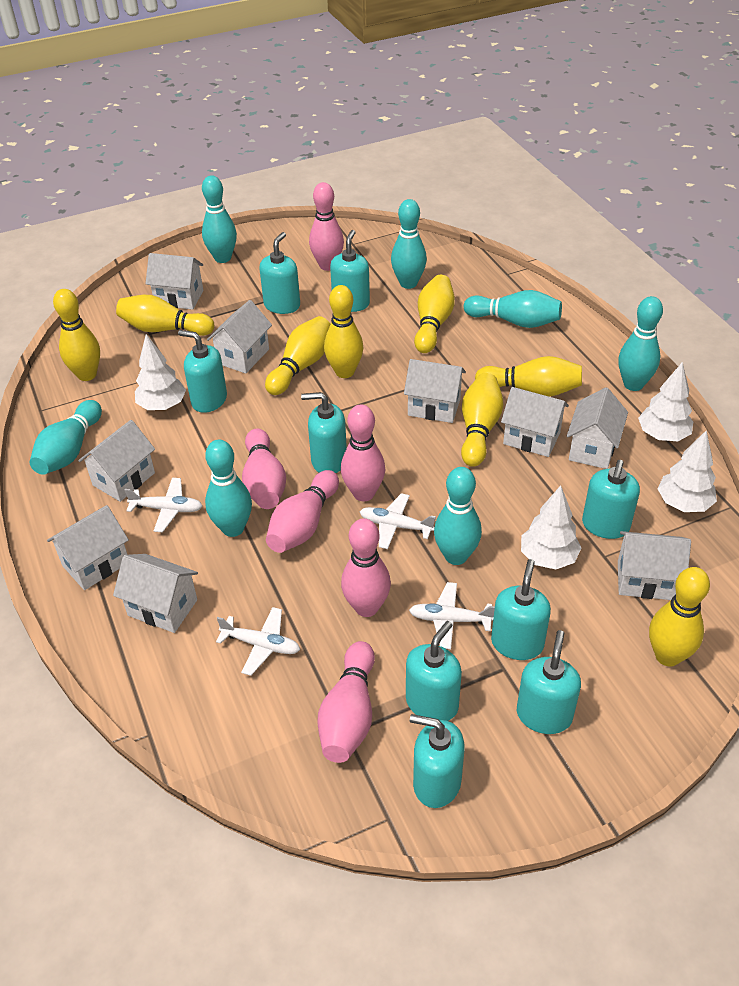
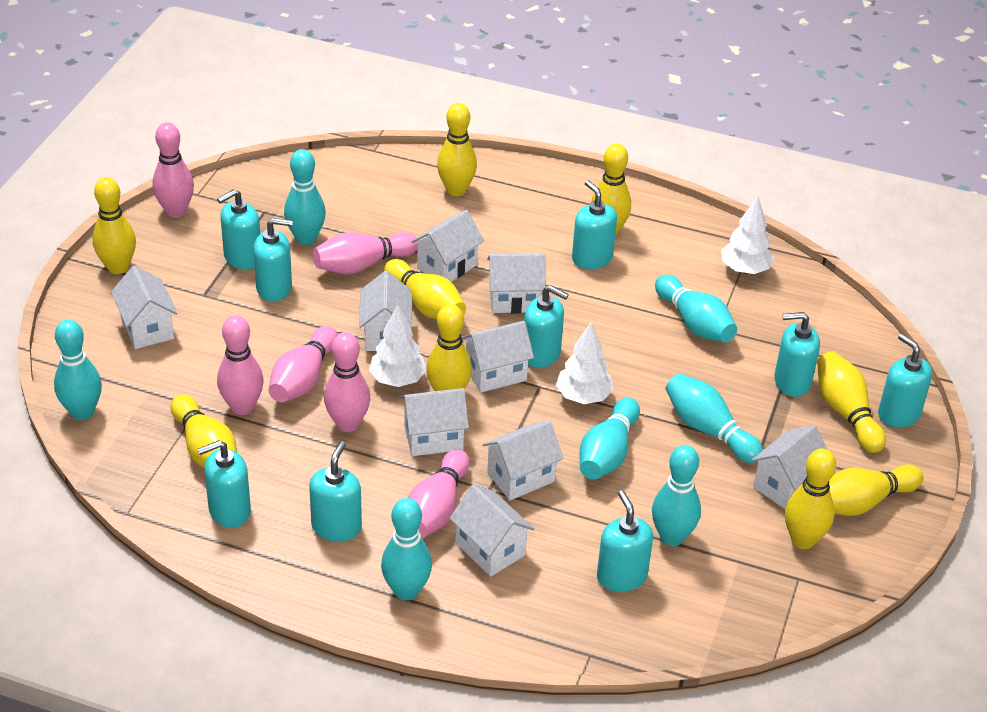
white plane: 4 -> 0
white tree: 4 -> 3
yellow bowling pin: 8 -> 9

